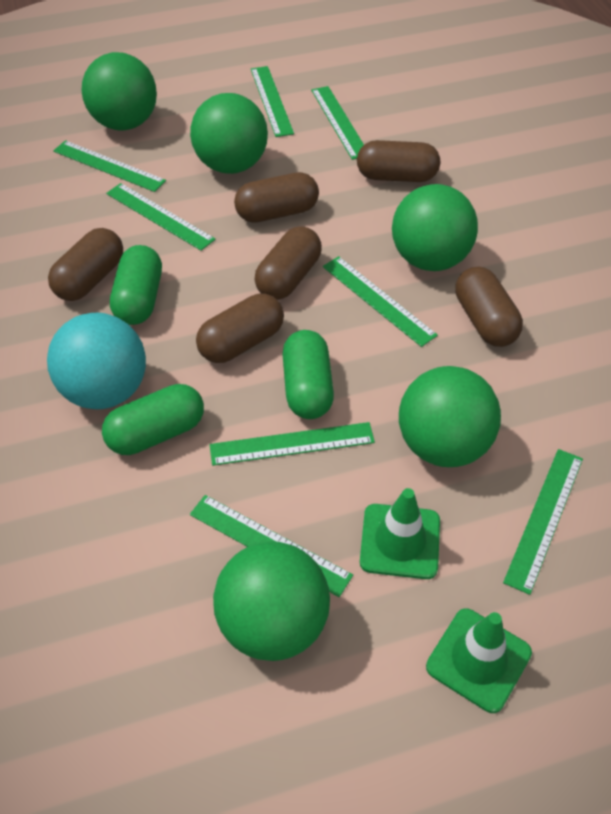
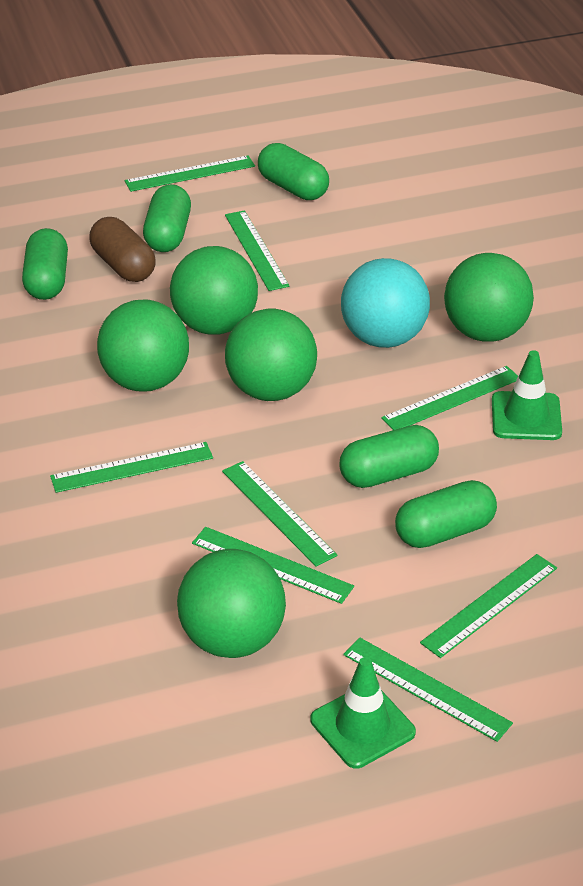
brown capsule: 6 -> 1
green capsule: 3 -> 5

